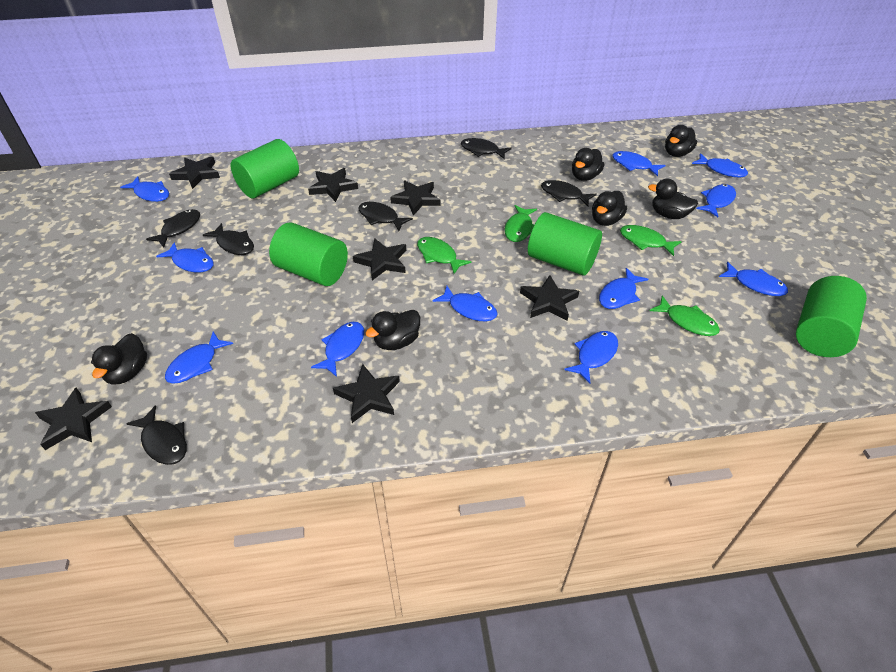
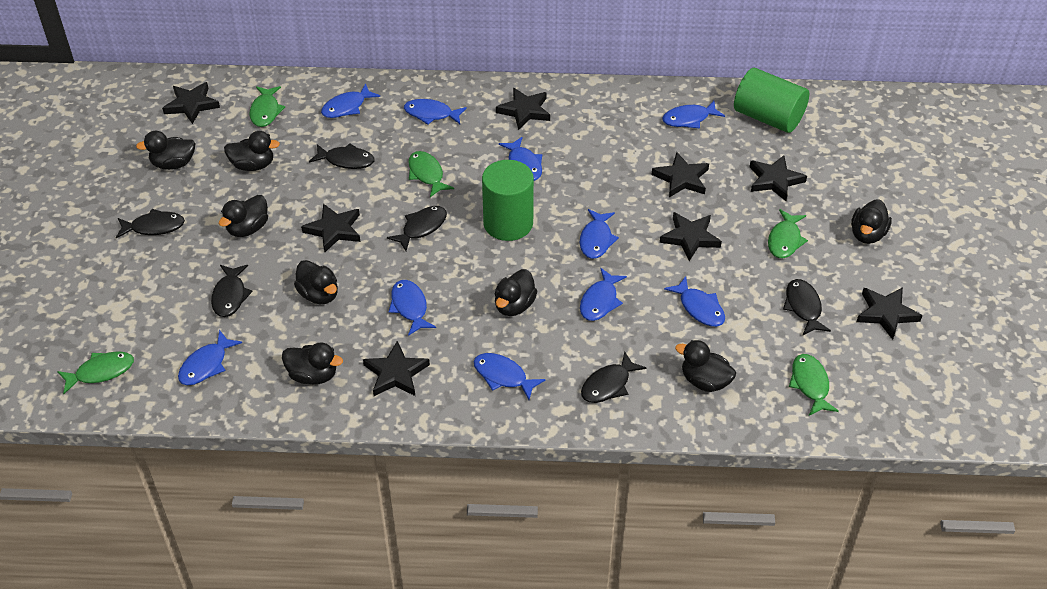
black duck: 6 -> 8
black star: 7 -> 8
blue fish: 11 -> 10
green cylinder: 4 -> 2
green fish: 4 -> 5

